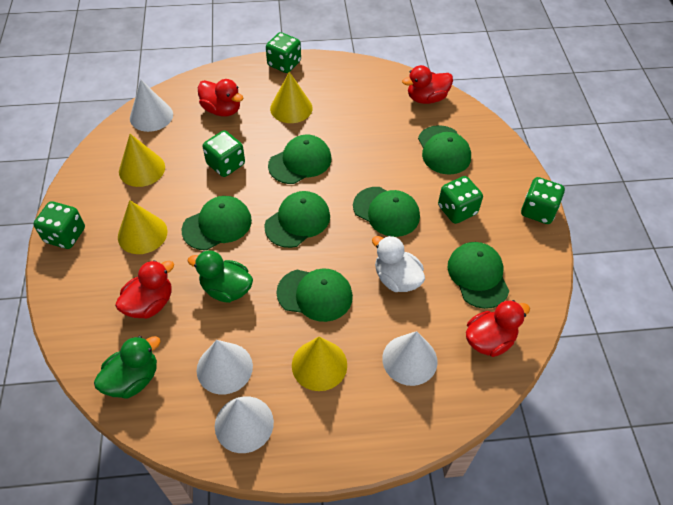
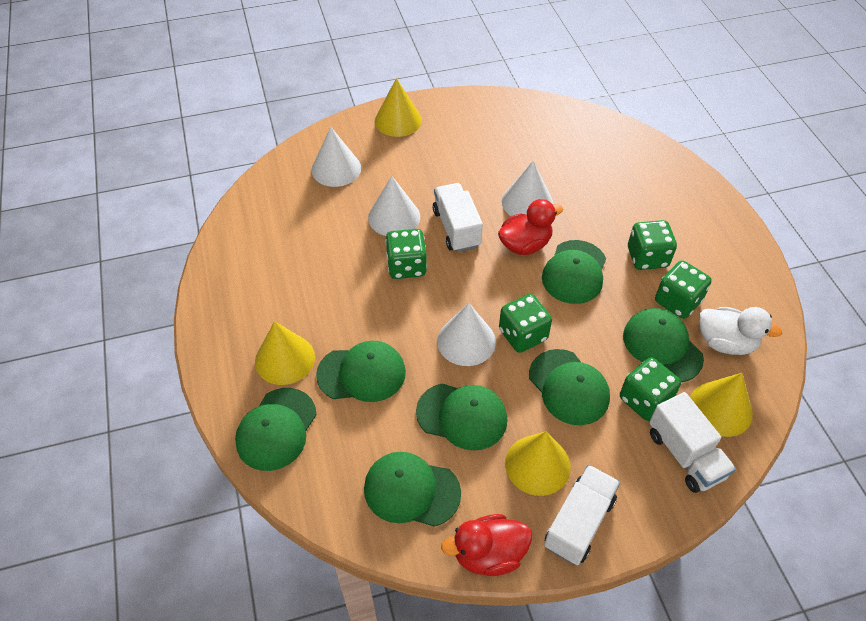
green duck: 2 -> 0
red duck: 4 -> 2
white truck: 0 -> 3

